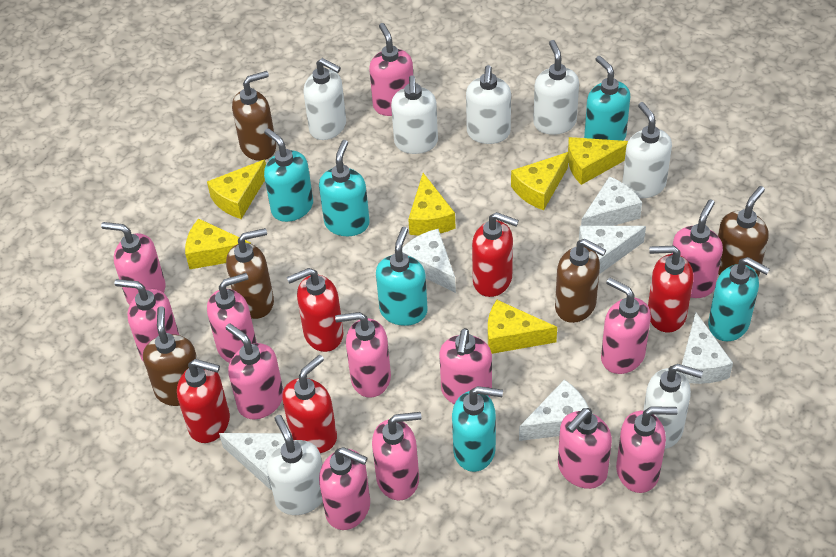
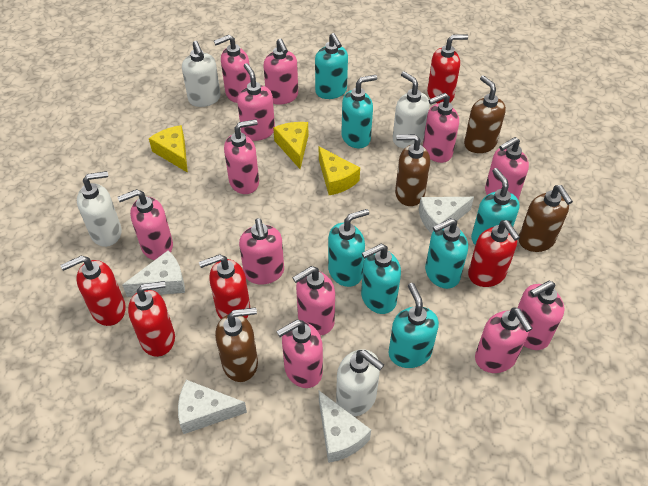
brown soap dispenser: 5 -> 4
pink soap dispenser: 13 -> 12
turquoise soap dispenser: 6 -> 7
white cheese: 6 -> 4
white soap dispenser: 7 -> 4
yellow cheese: 6 -> 3

